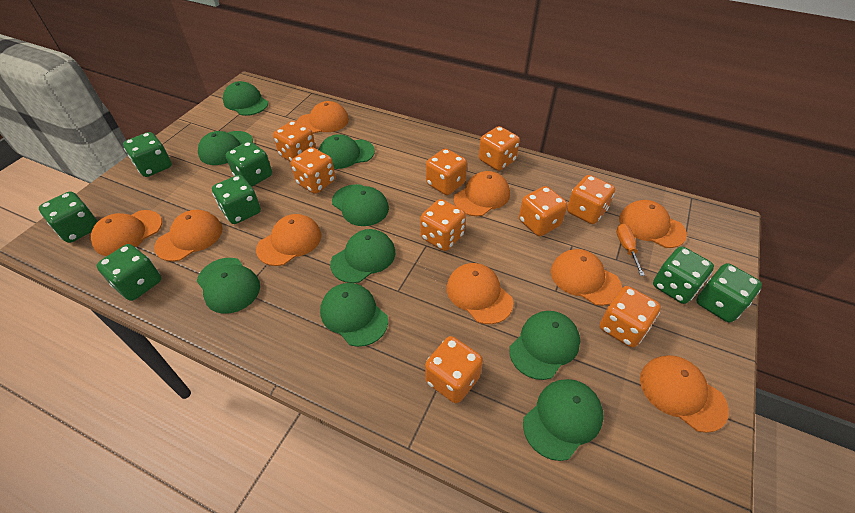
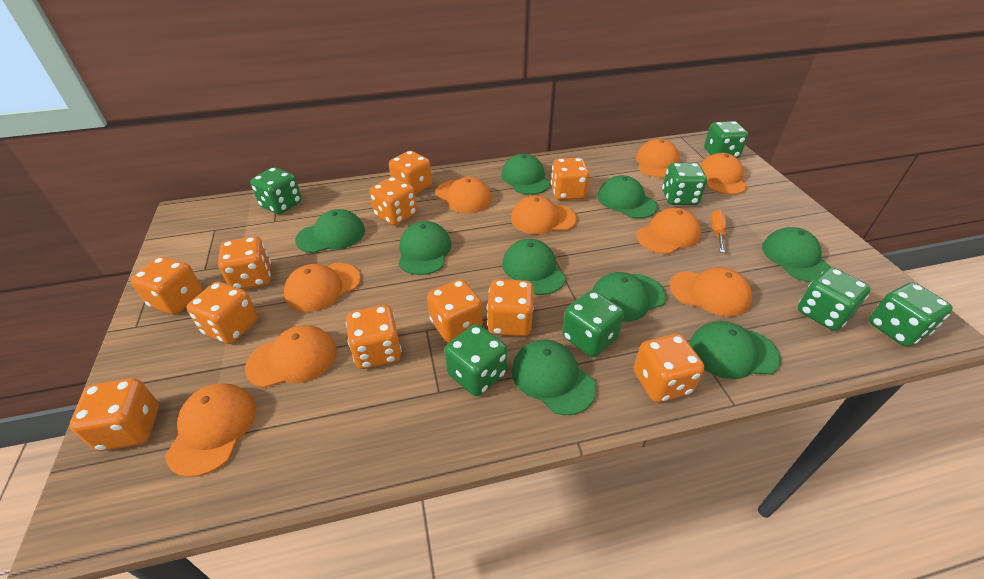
orange dice: 9 -> 11

